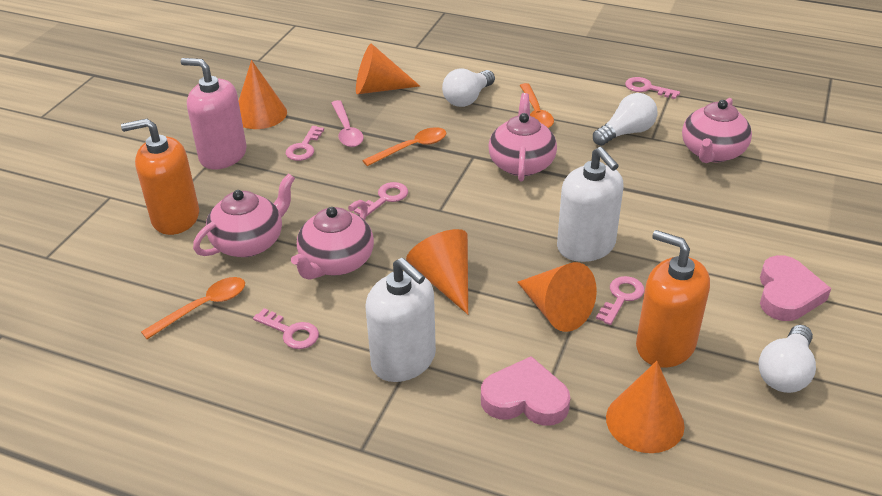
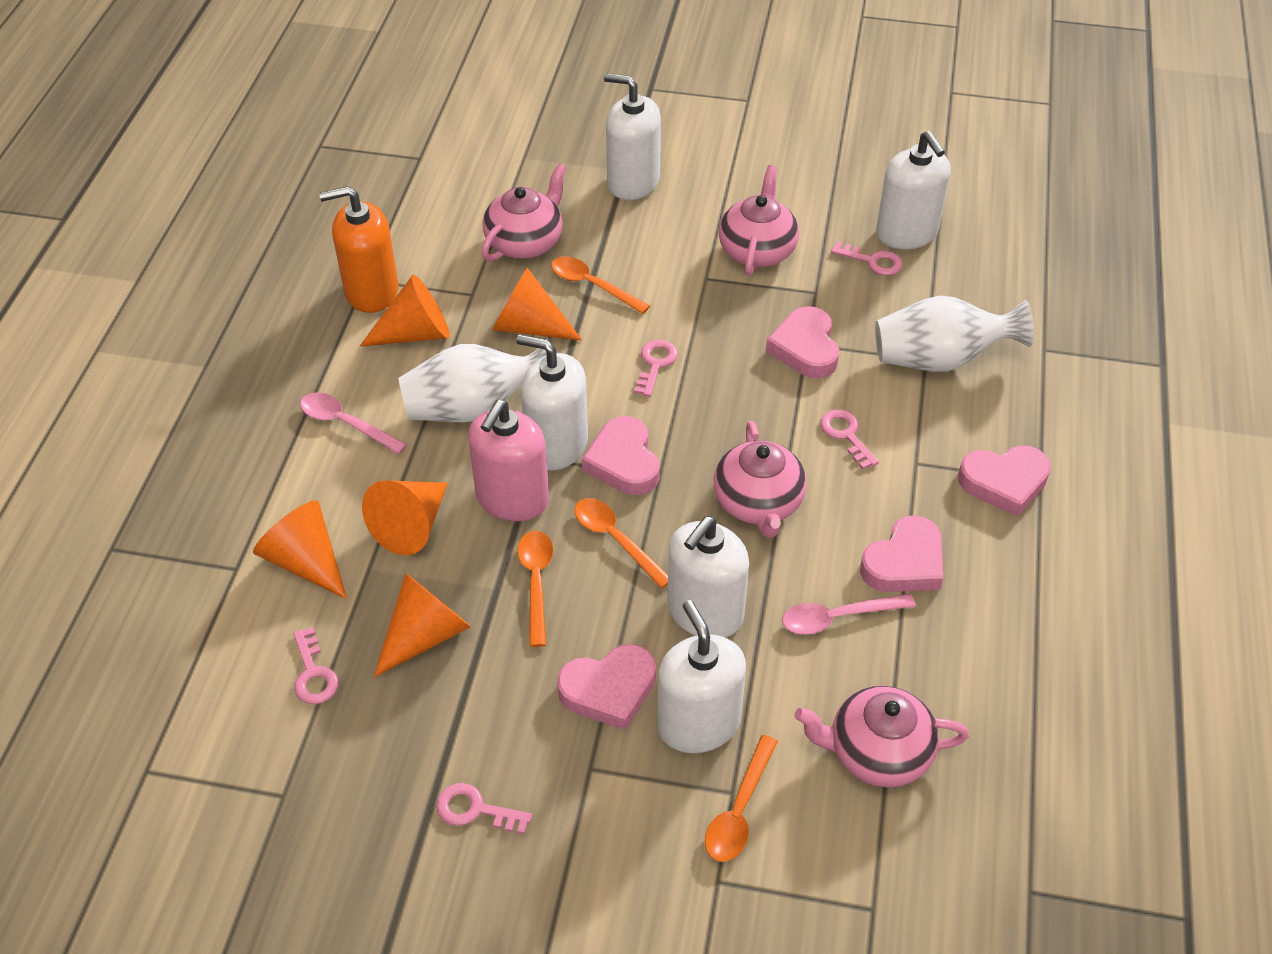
orange soap dispenser: 2 -> 1
orange spoon: 3 -> 4
pink heart: 2 -> 5
pink spoon: 1 -> 2
white light bulb: 3 -> 0
white soap dispenser: 2 -> 5
white vase: 0 -> 2

